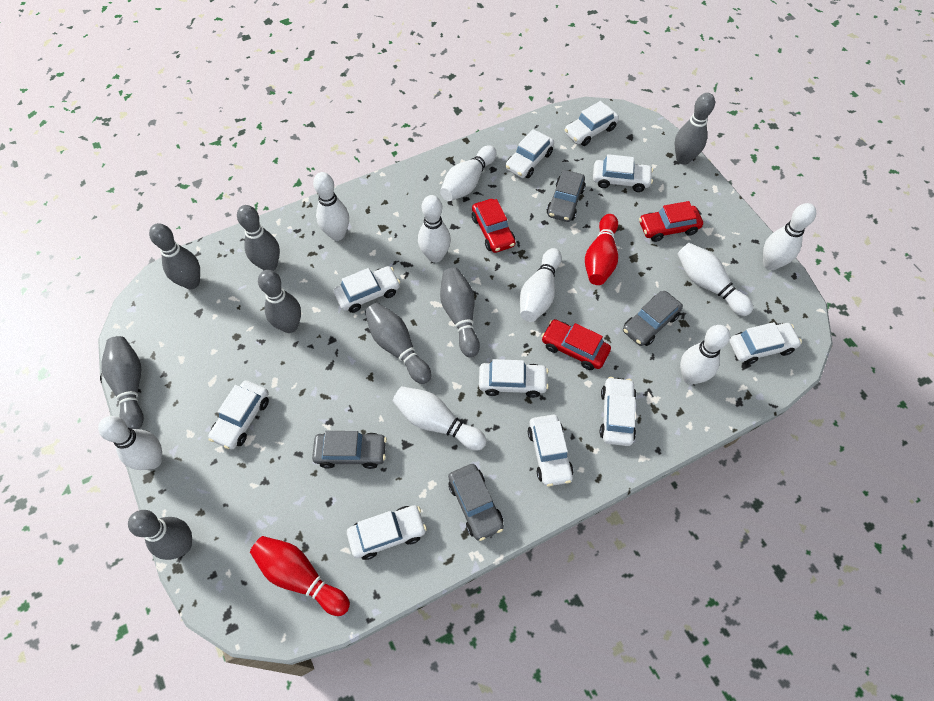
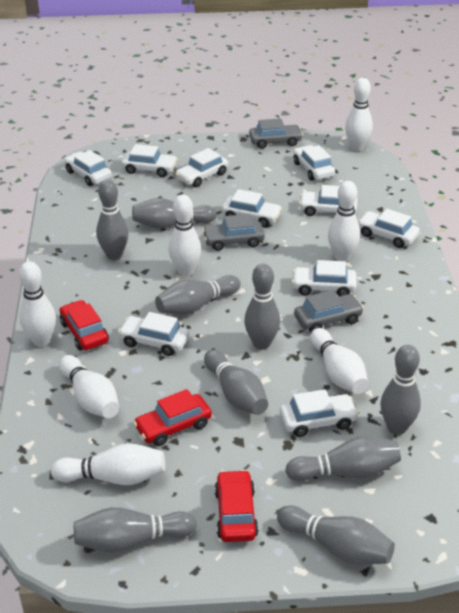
grey bowling pin: 8 -> 9
grey car: 4 -> 3
red bowling pin: 2 -> 0
white bowling pin: 9 -> 7

